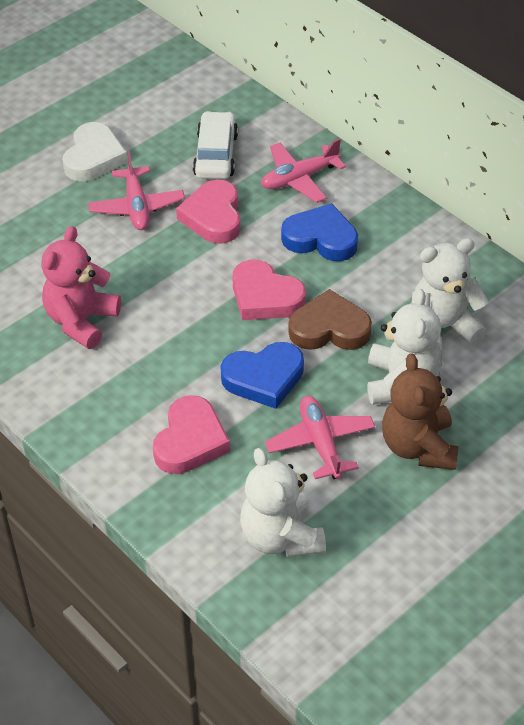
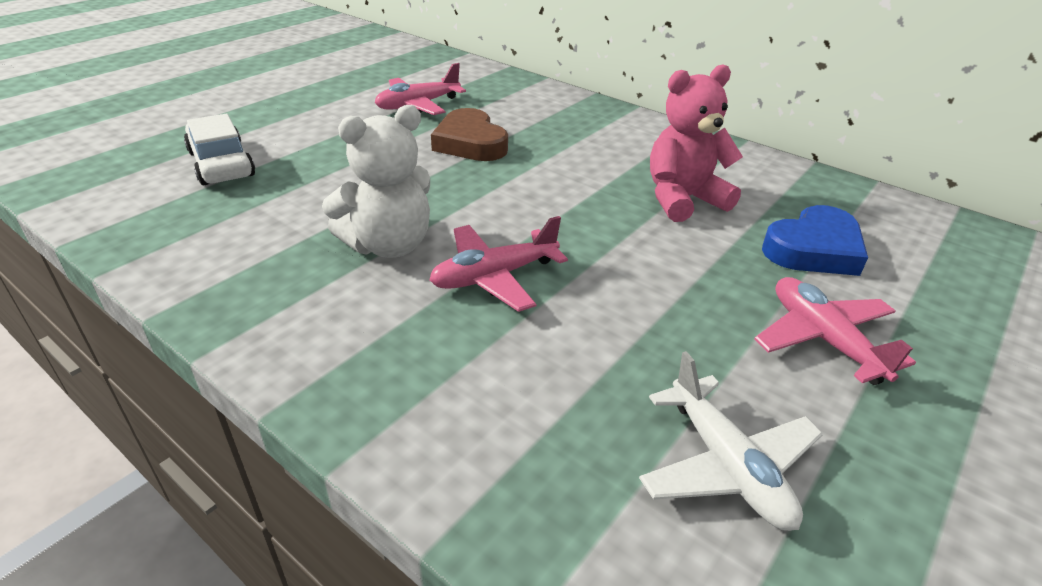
blue heart: 2 -> 1
brown teddy bear: 1 -> 0
pink heart: 3 -> 0
white heart: 1 -> 0
white plane: 0 -> 1
white teddy bear: 3 -> 1

